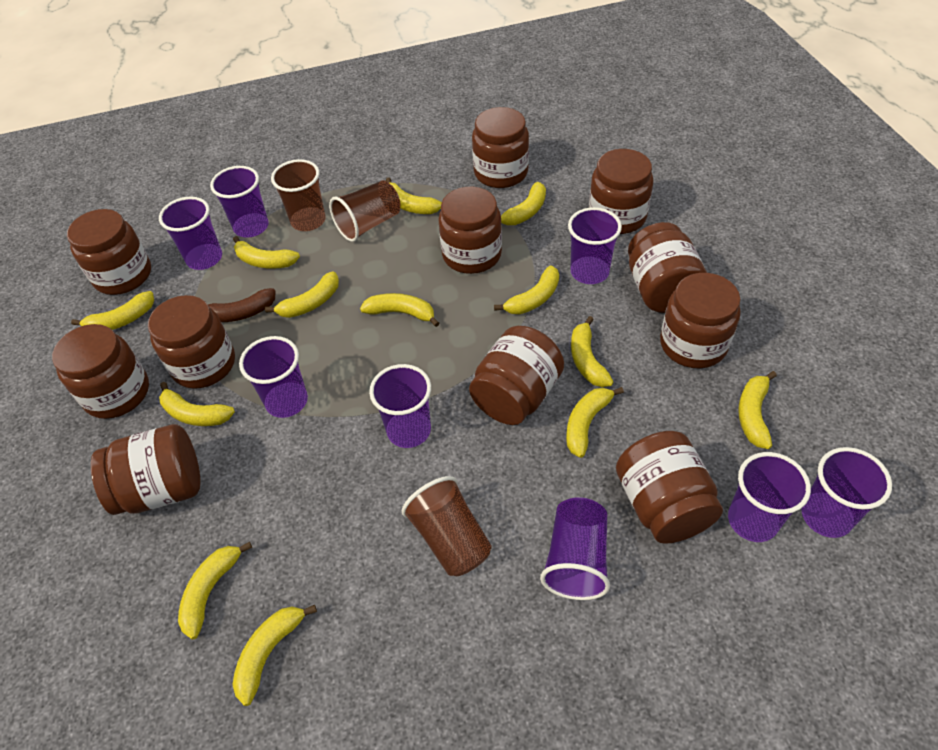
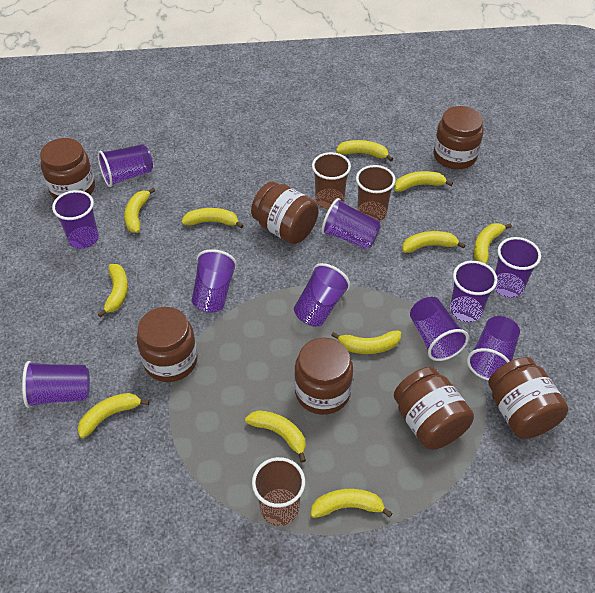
brown banana: 1 -> 0
brown jar: 11 -> 7
purple cup: 8 -> 10
yellow banana: 13 -> 11

